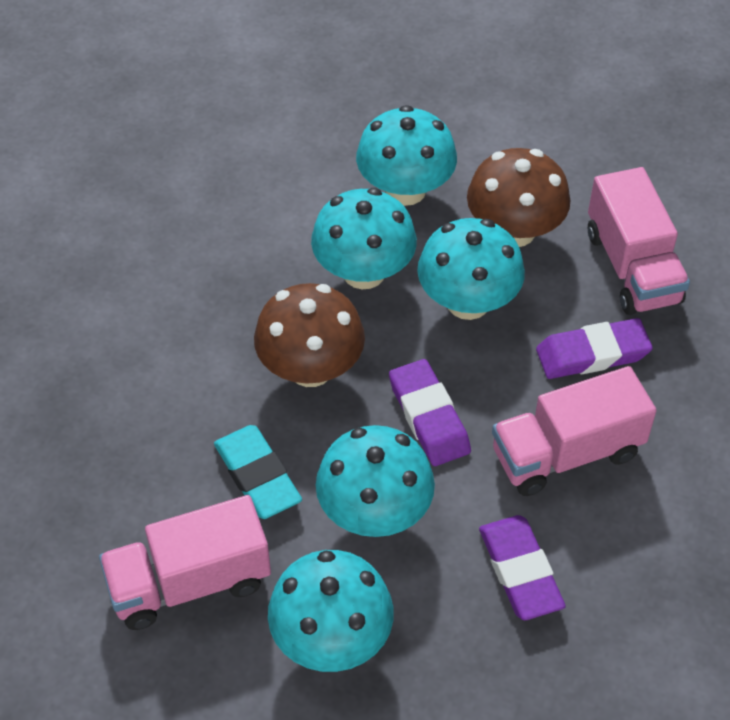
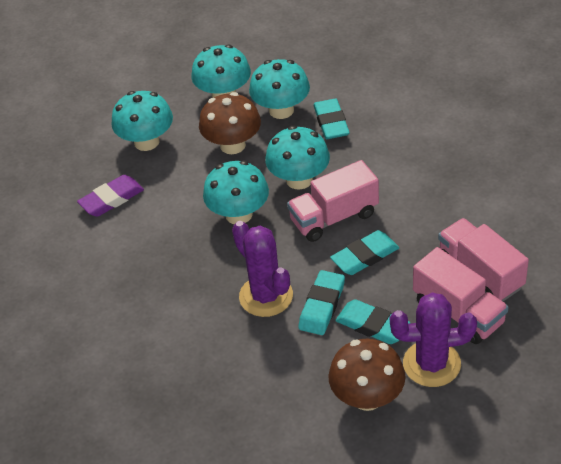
purple cactus: 0 -> 2
purple eraser: 3 -> 1
turquoise eraser: 1 -> 4

